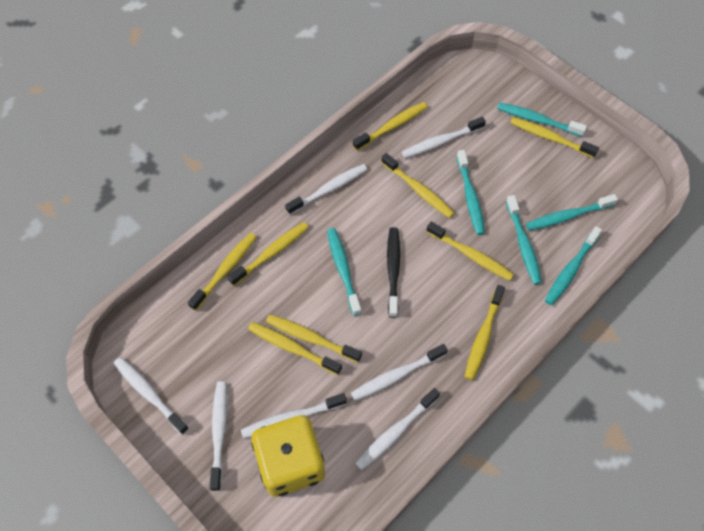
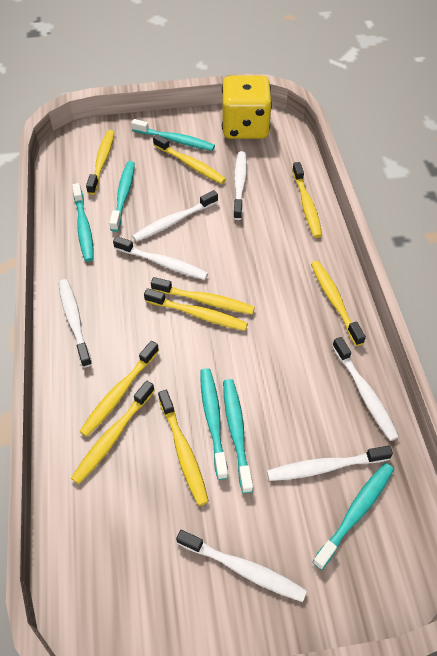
black toothbrush: 1 -> 0

